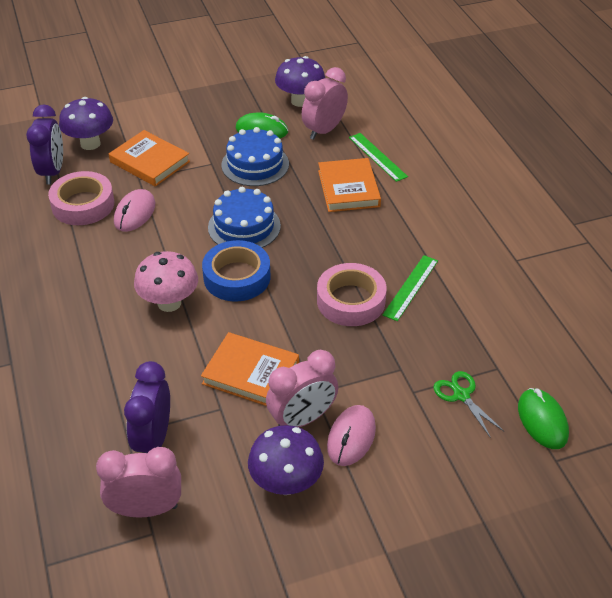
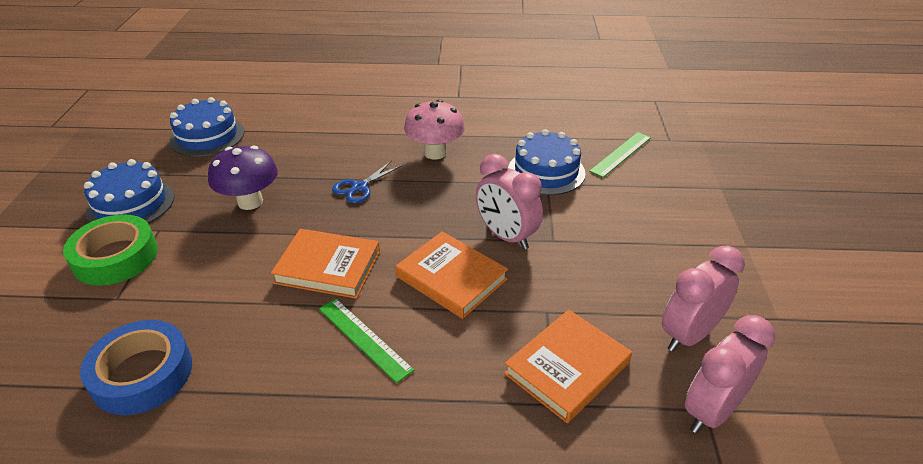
blue cake: 2 -> 3
blue scissors: 0 -> 1
green mouse: 2 -> 0
green scissors: 1 -> 0
green tape: 0 -> 1
pink mouse: 2 -> 0
pink tape: 2 -> 0
purple clock: 2 -> 0
purple mushroom: 3 -> 1

